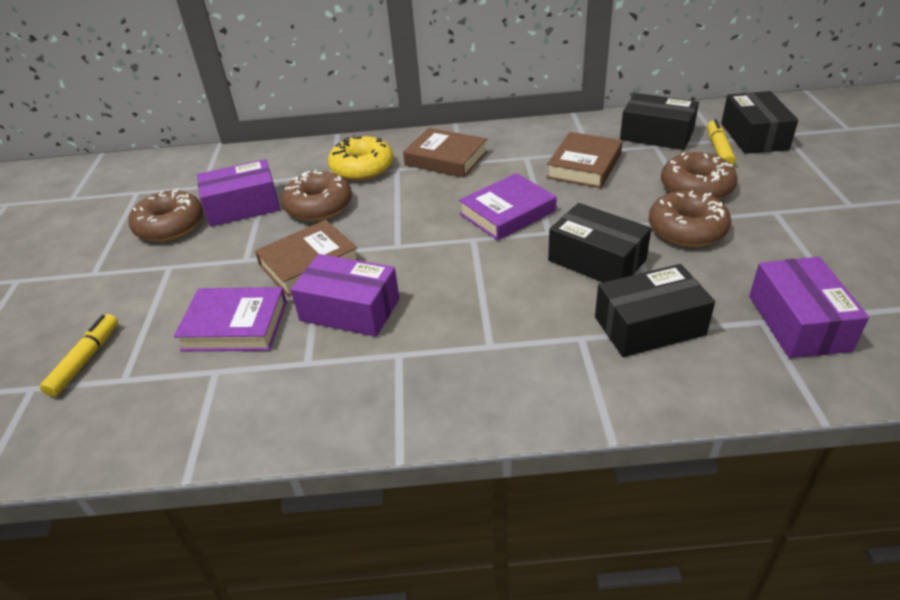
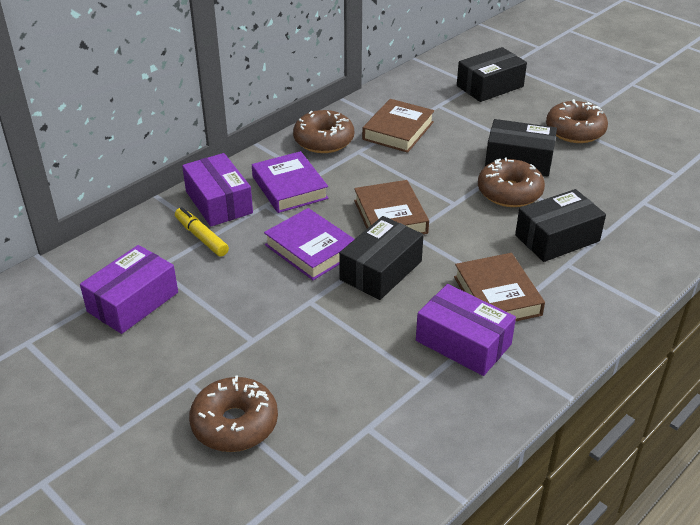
yellow donut: 1 -> 0
yellow marker: 2 -> 1

